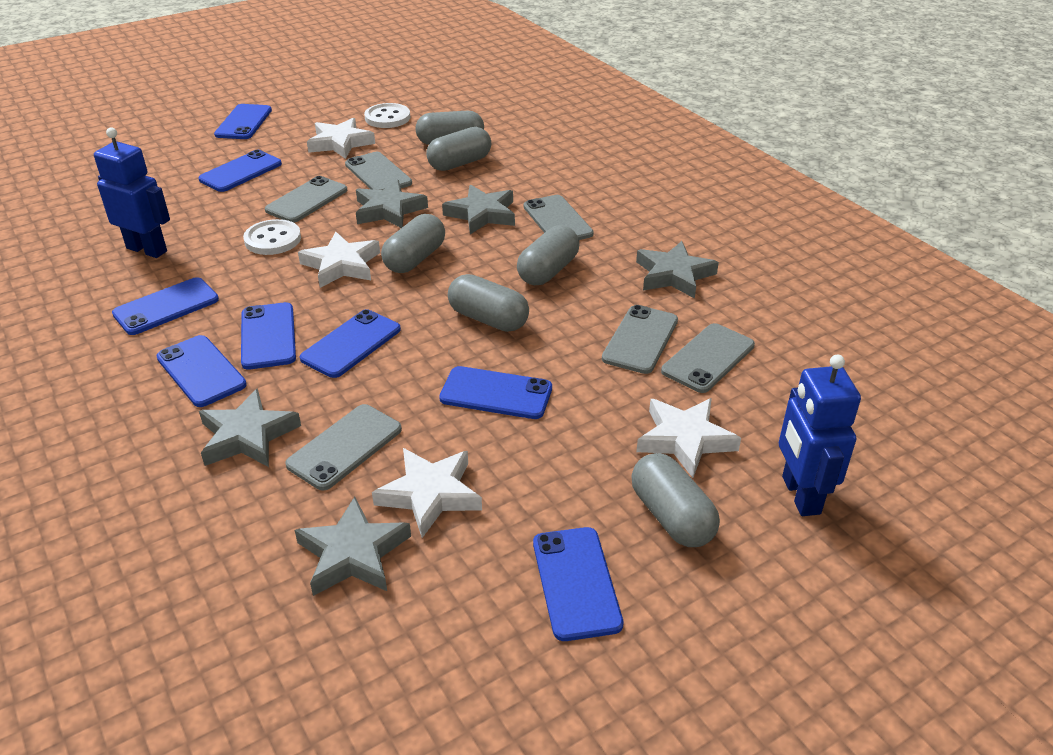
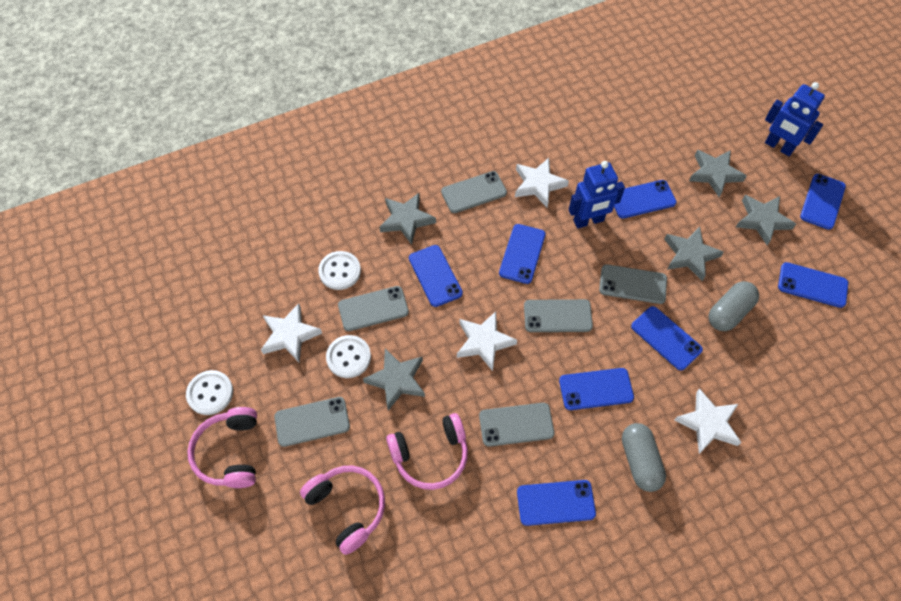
grey capsule: 6 -> 2
pink headphones: 0 -> 3
white button: 2 -> 3

